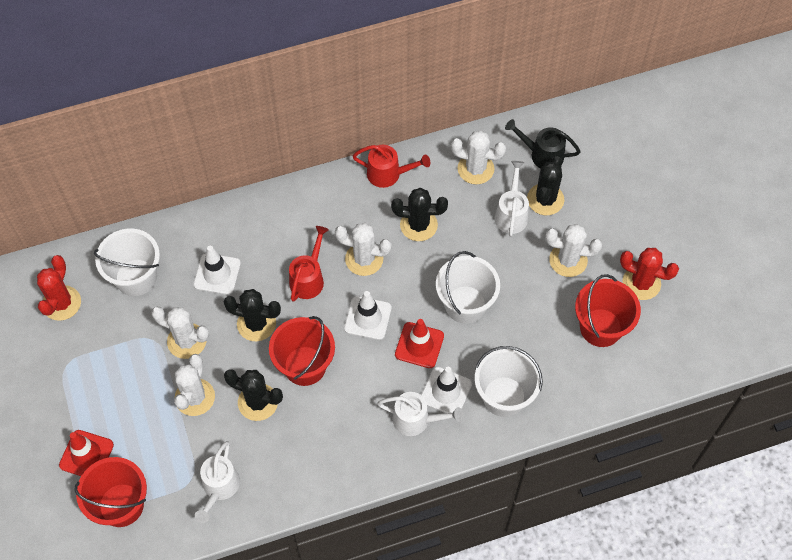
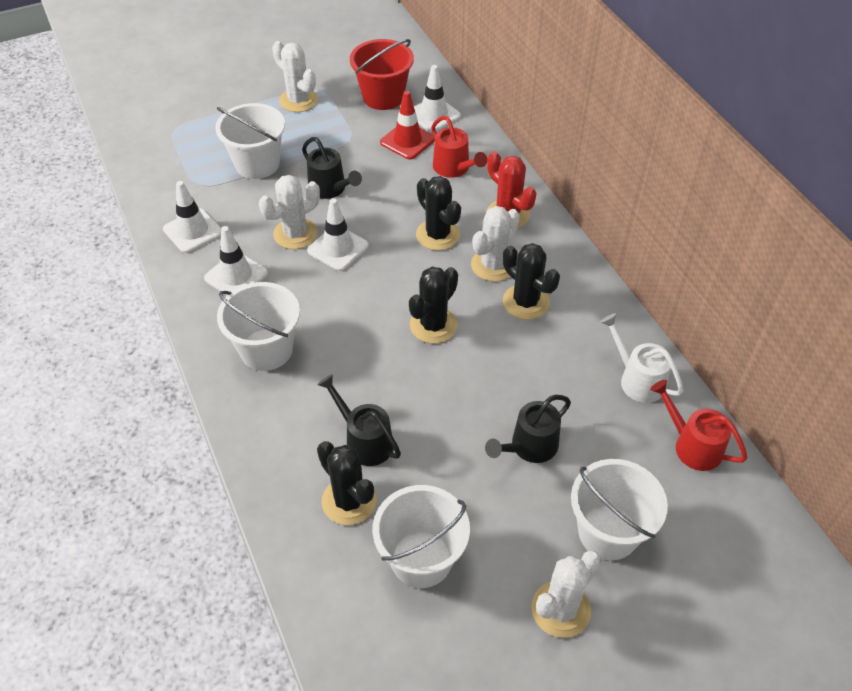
black watering can: 1 -> 3
red bucket: 3 -> 1
red cactus: 2 -> 1
red traffic cone: 2 -> 1
white bucket: 3 -> 4
white cactus: 5 -> 4
white traffic cone: 3 -> 4
white watering can: 3 -> 1

